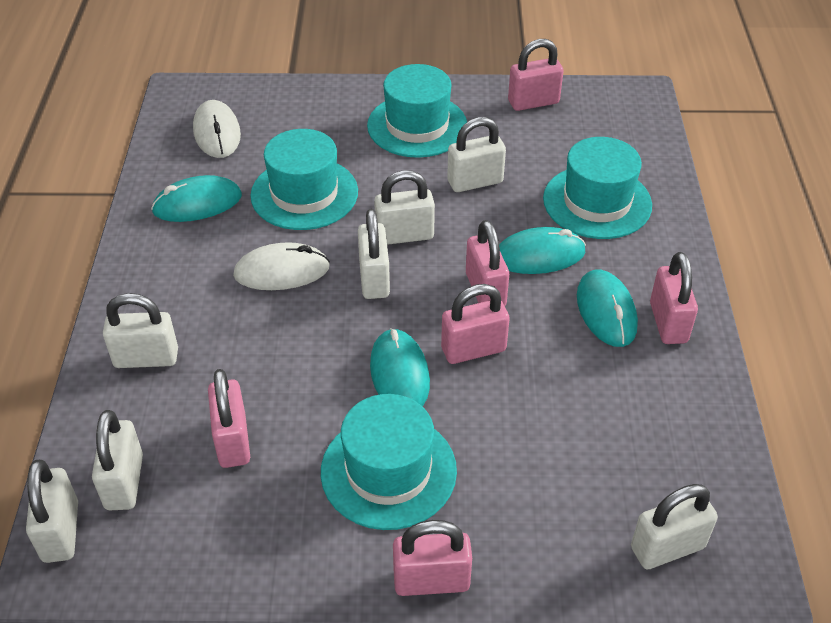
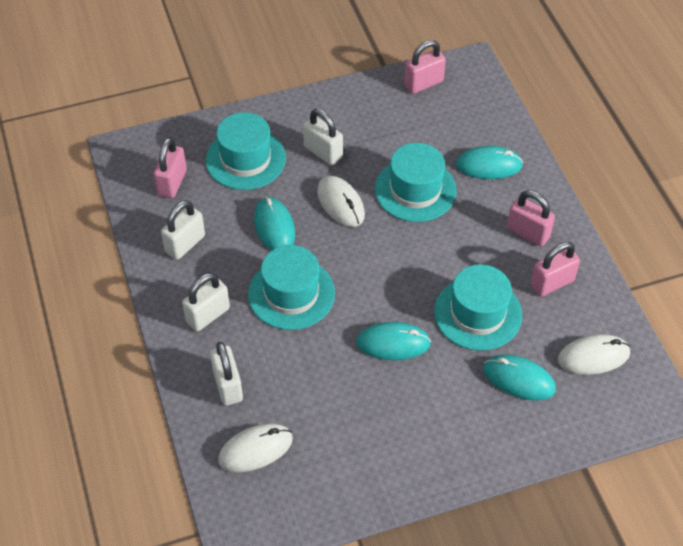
pink padlock: 6 -> 4
white mouse: 2 -> 3
white padlock: 7 -> 4

